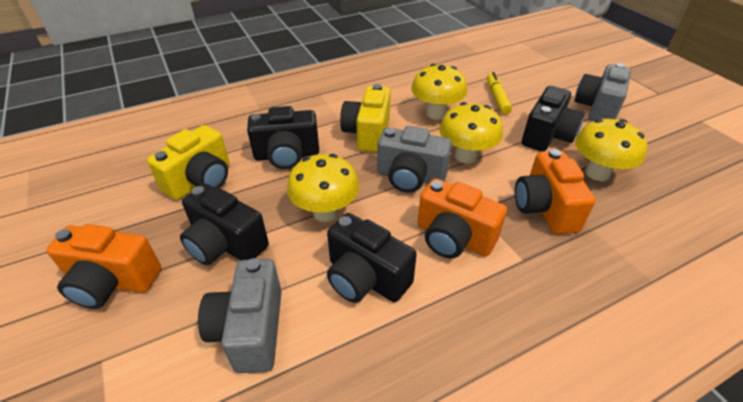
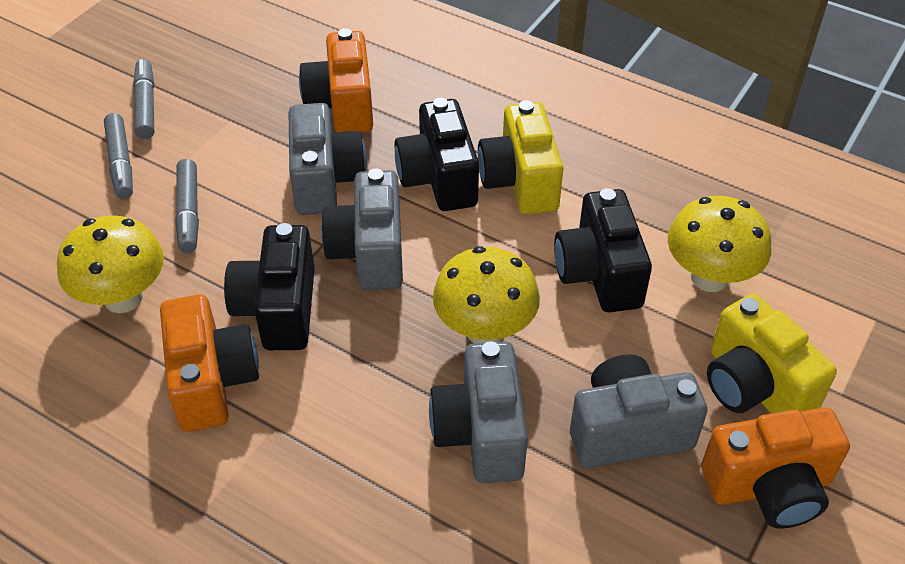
black camera: 4 -> 3
grey camera: 3 -> 4
grey marker: 0 -> 3
yellow marker: 1 -> 0
yellow mushroom: 4 -> 3

